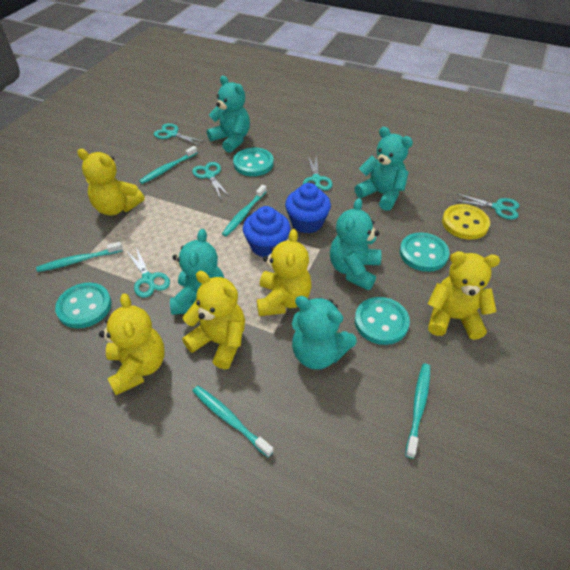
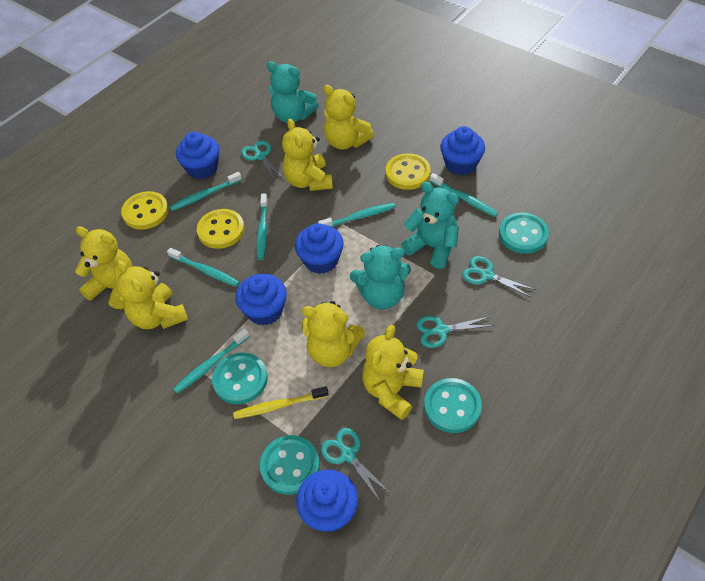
blue cupcake: 2 -> 5
turquoise scissors: 5 -> 4
turquoise teddy bear: 5 -> 3
turquoise toothbrush: 5 -> 6
yellow button: 1 -> 3
yellow teddy bear: 5 -> 6
yellow toothbrush: 0 -> 1

